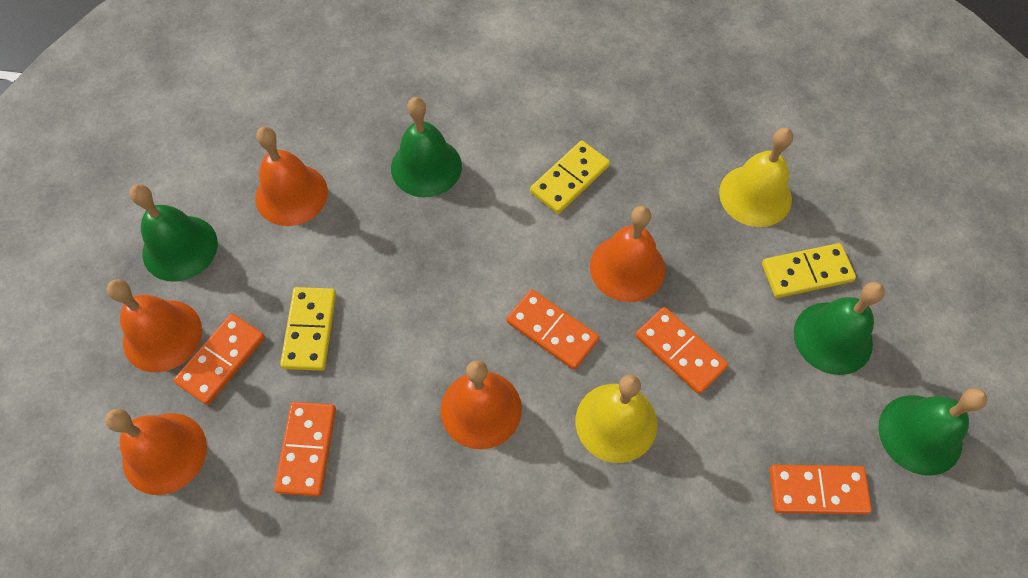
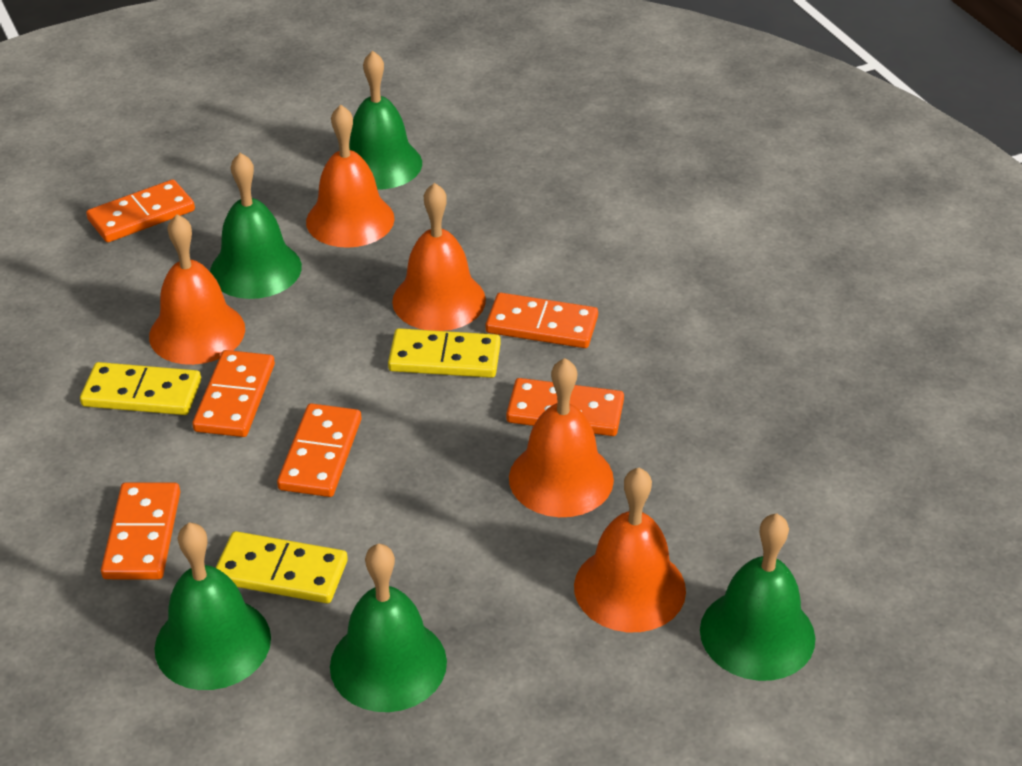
green bell: 4 -> 5
orange domino: 5 -> 6
yellow bell: 2 -> 0

